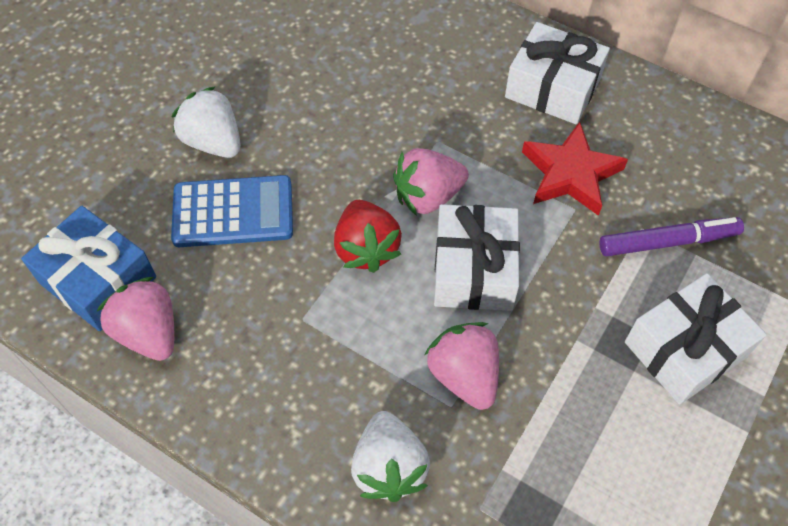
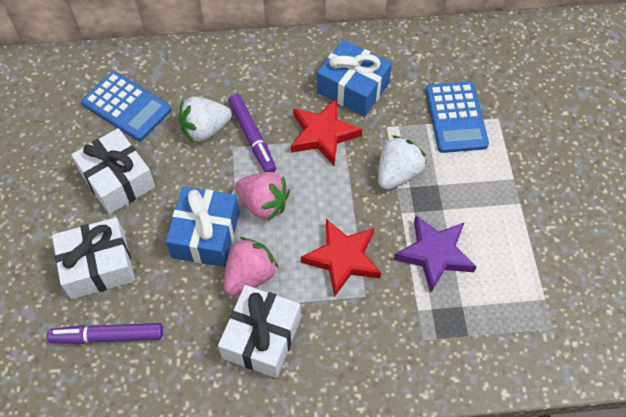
blue calculator: 1 -> 2
blue gift: 1 -> 2
pink strawberry: 3 -> 2
purple marker: 1 -> 2
purple star: 0 -> 1
red star: 1 -> 2
red strawberry: 1 -> 0

